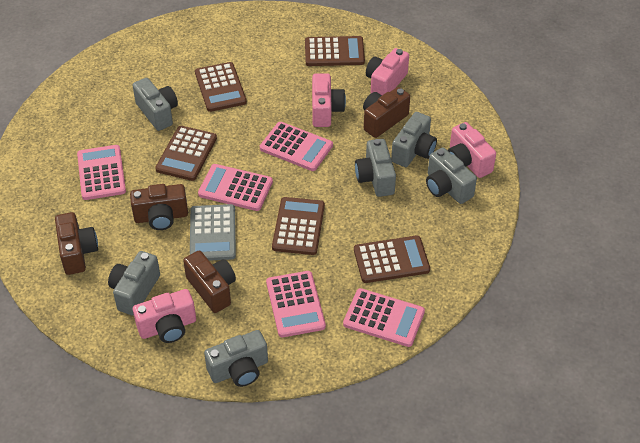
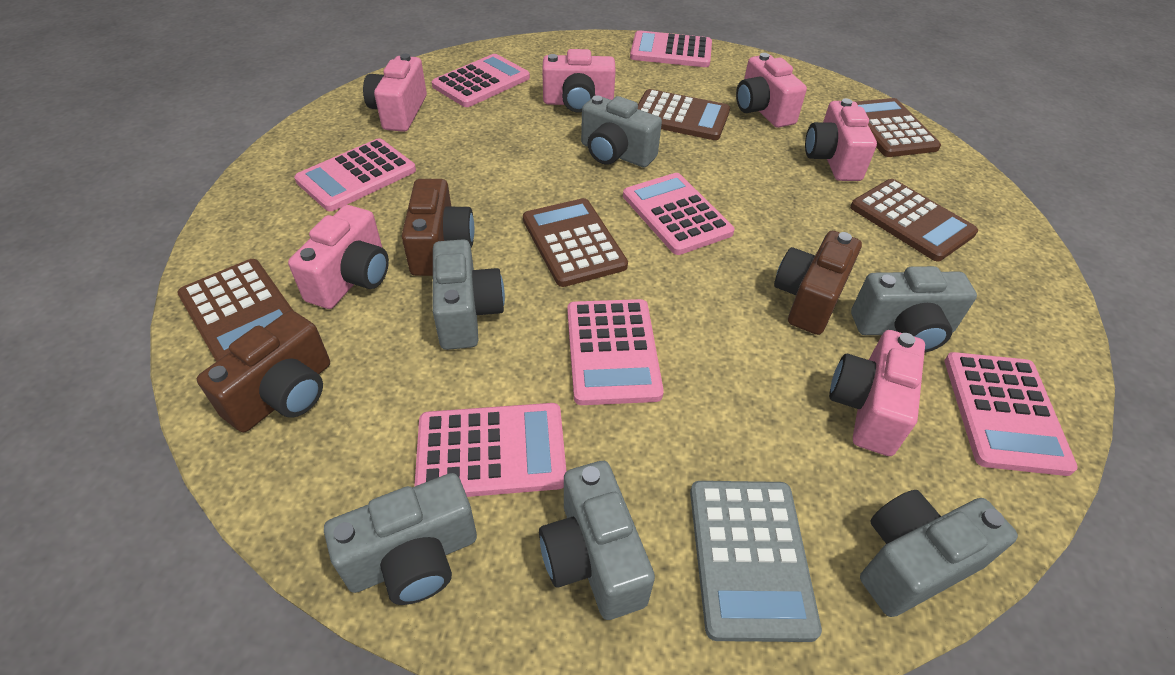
brown camera: 4 -> 3
pink calculator: 5 -> 7
pink camera: 4 -> 6

